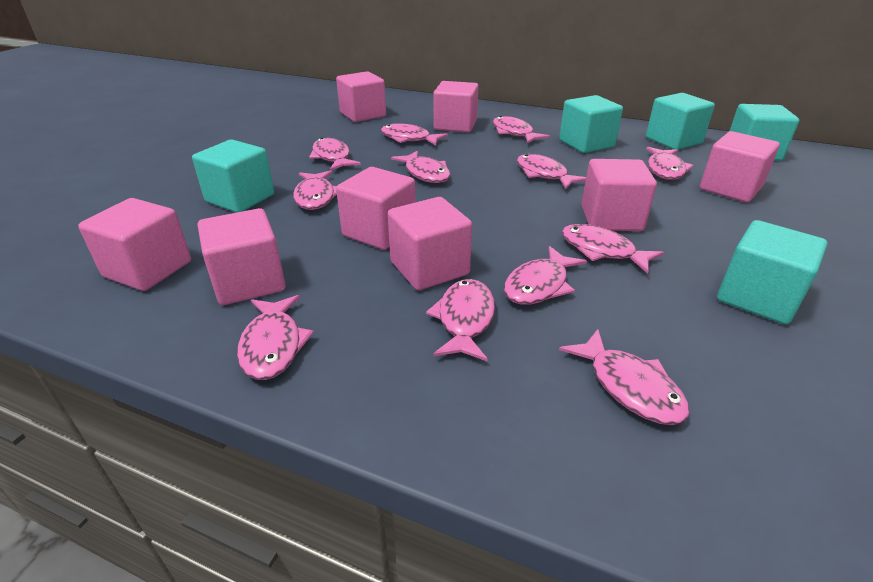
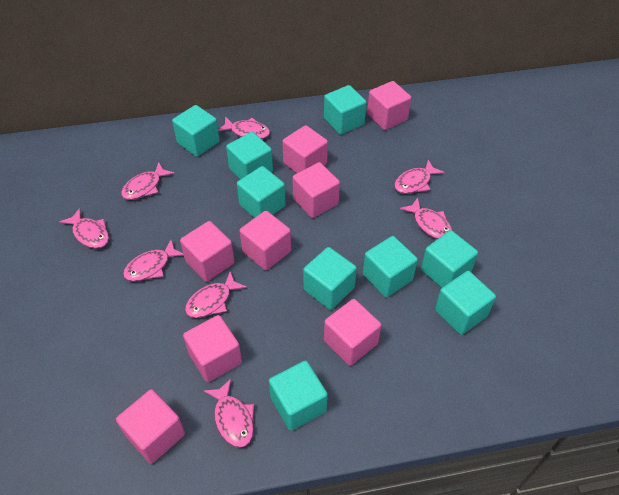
pink fish: 12 -> 8
turquoise cube: 5 -> 9

